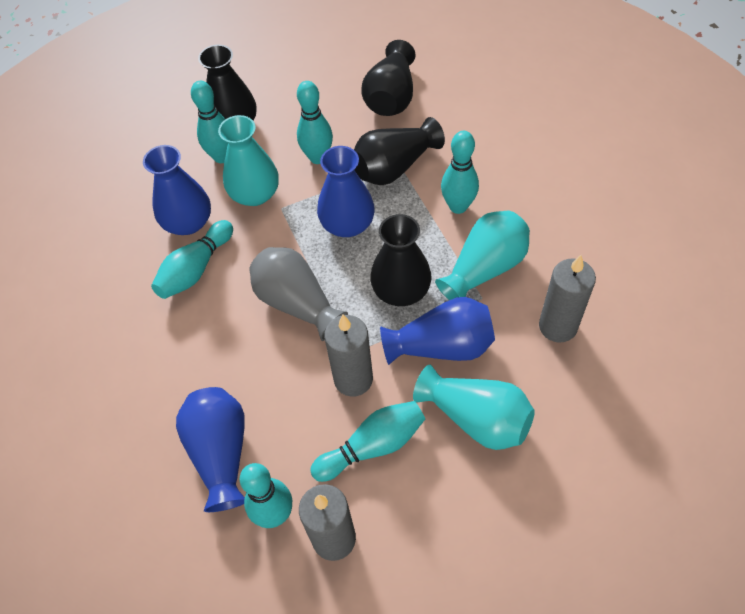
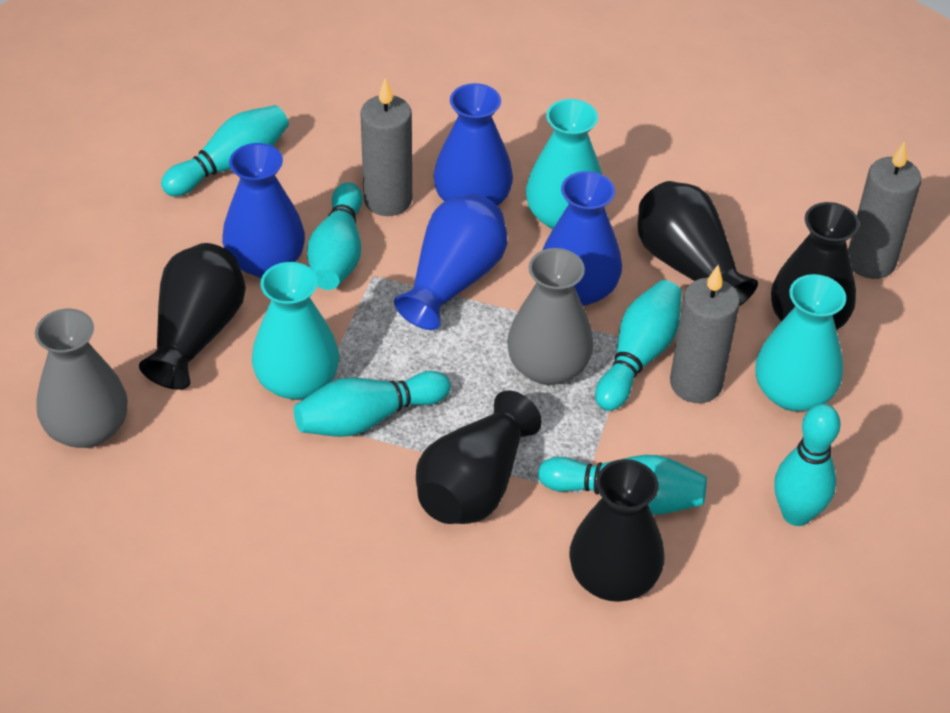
black vase: 4 -> 5
grey vase: 1 -> 2

